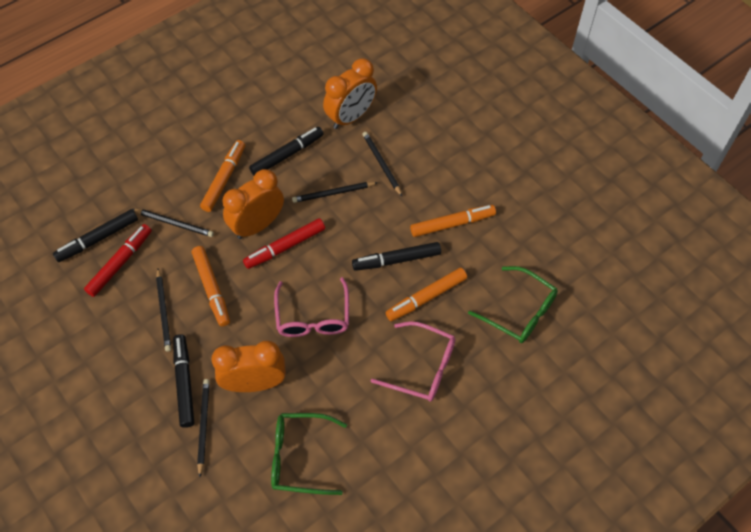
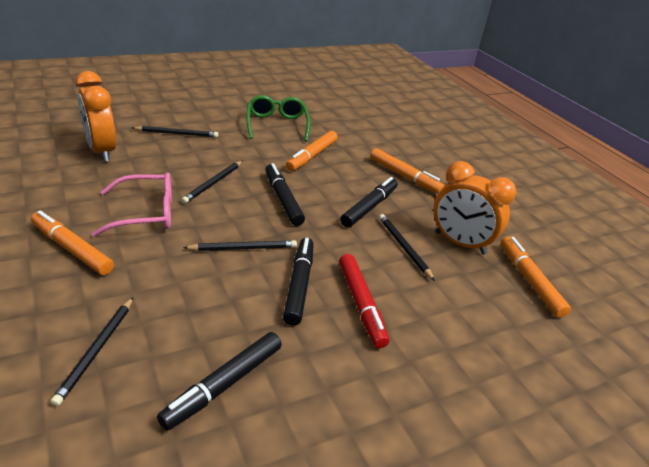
green glasses: 2 -> 1
orange clock: 3 -> 2
pink glasses: 2 -> 1
red marker: 2 -> 1

